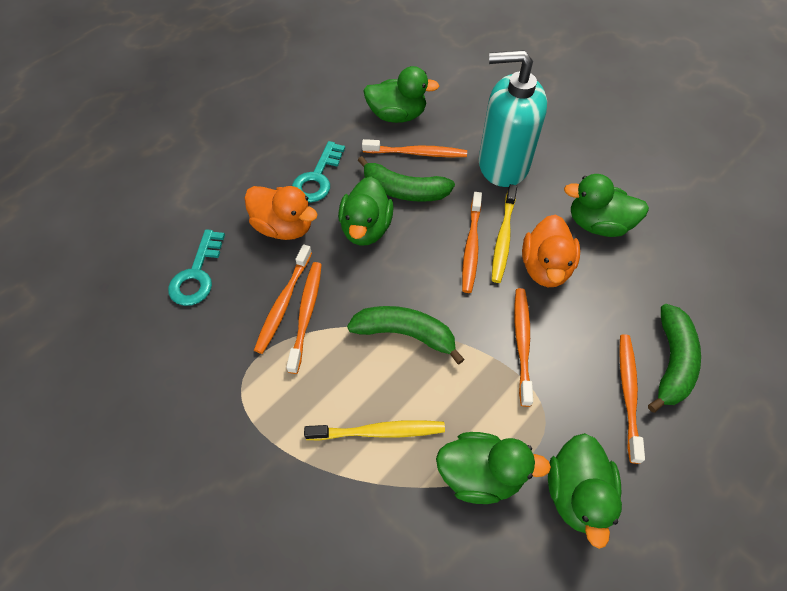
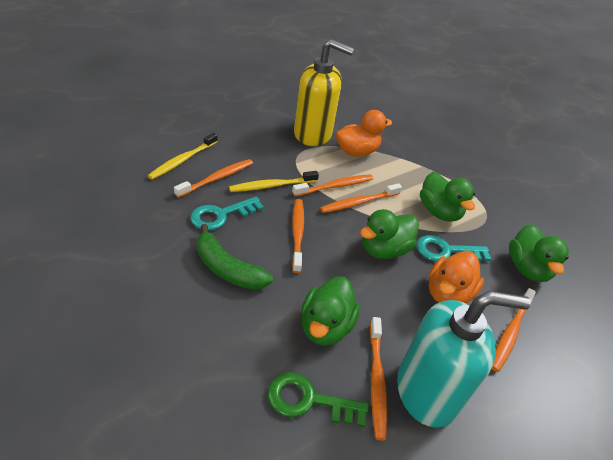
green banana: 3 -> 1
green duck: 5 -> 4
green key: 0 -> 1
yellow soap dispenser: 0 -> 1

